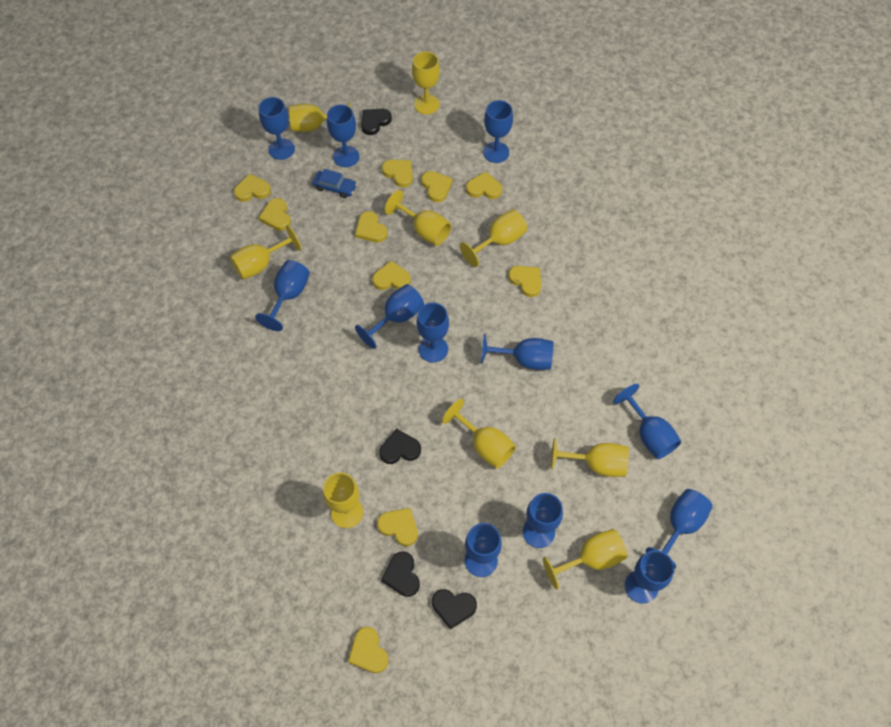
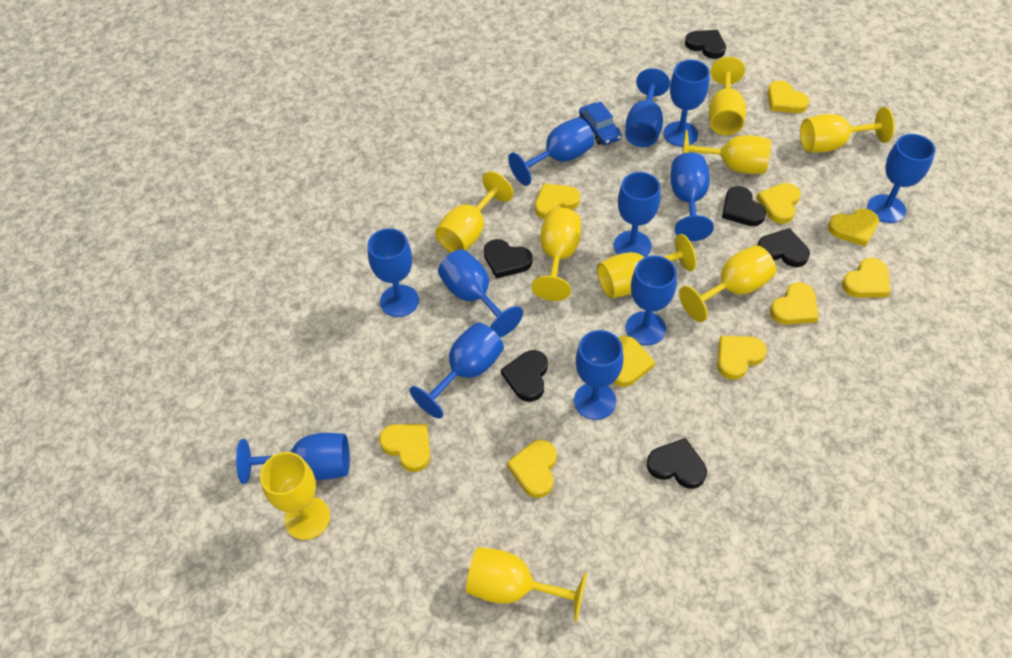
black heart: 4 -> 6

